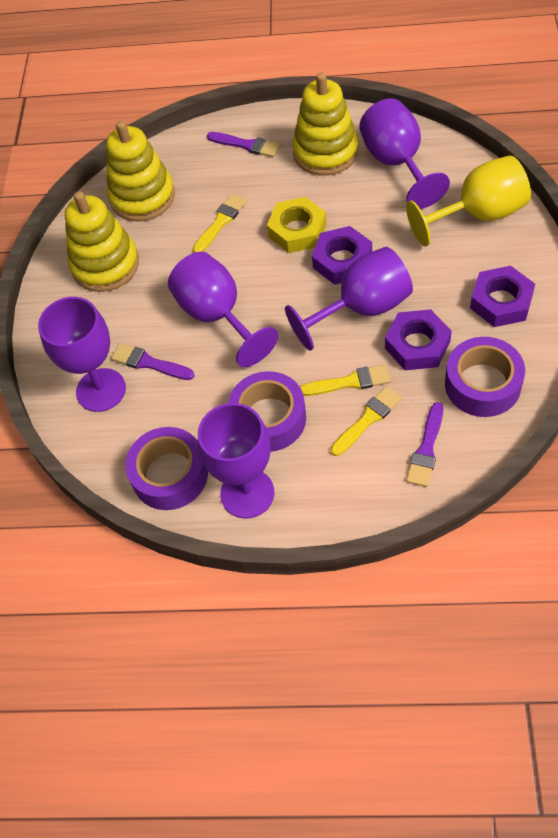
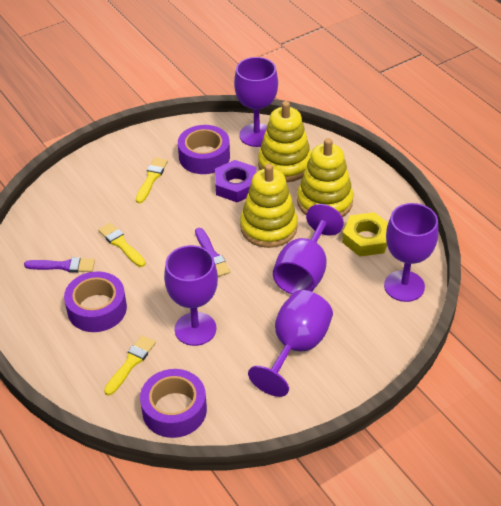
purple brush: 3 -> 2
purple nut: 3 -> 1
yellow goblet: 1 -> 0

